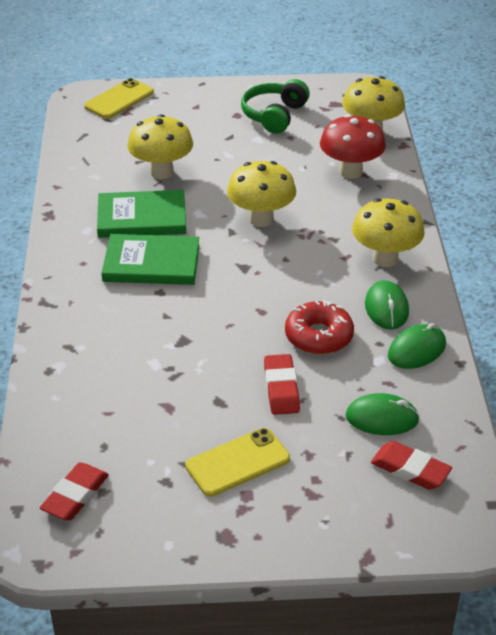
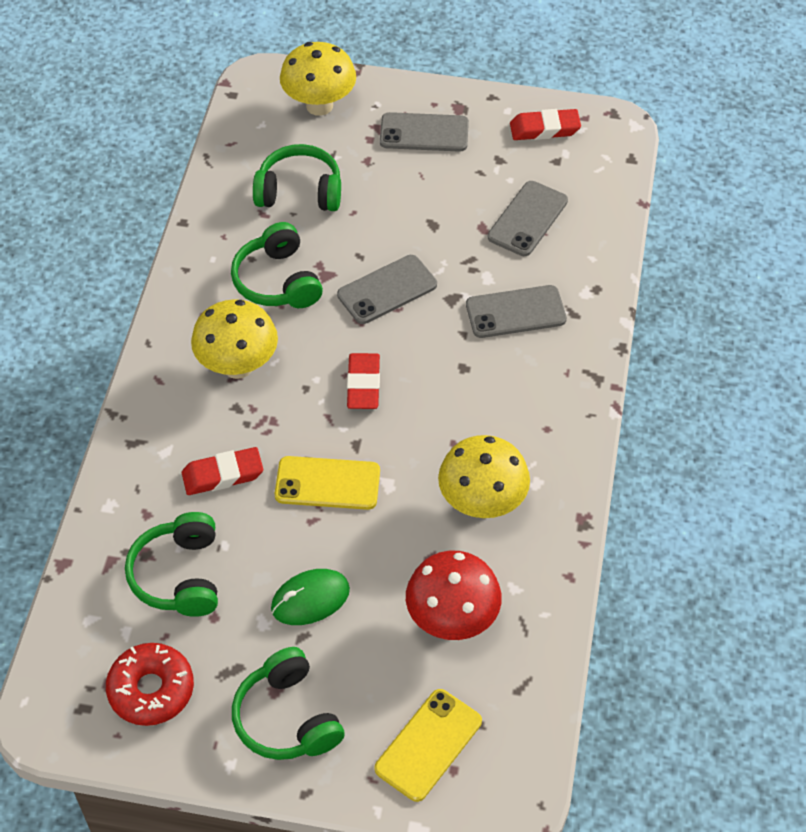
green book: 2 -> 0
green headphones: 1 -> 4
green mouse: 3 -> 1
grey phone: 0 -> 4
yellow mushroom: 4 -> 3

